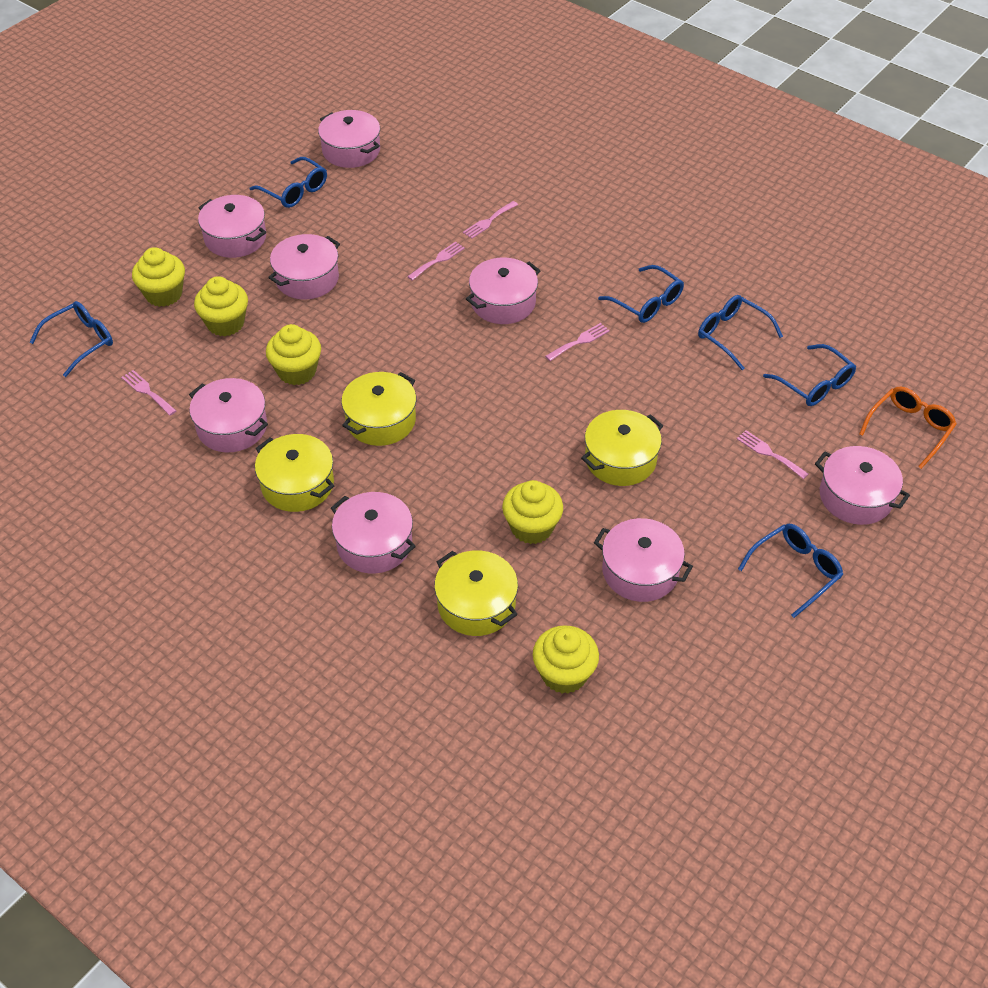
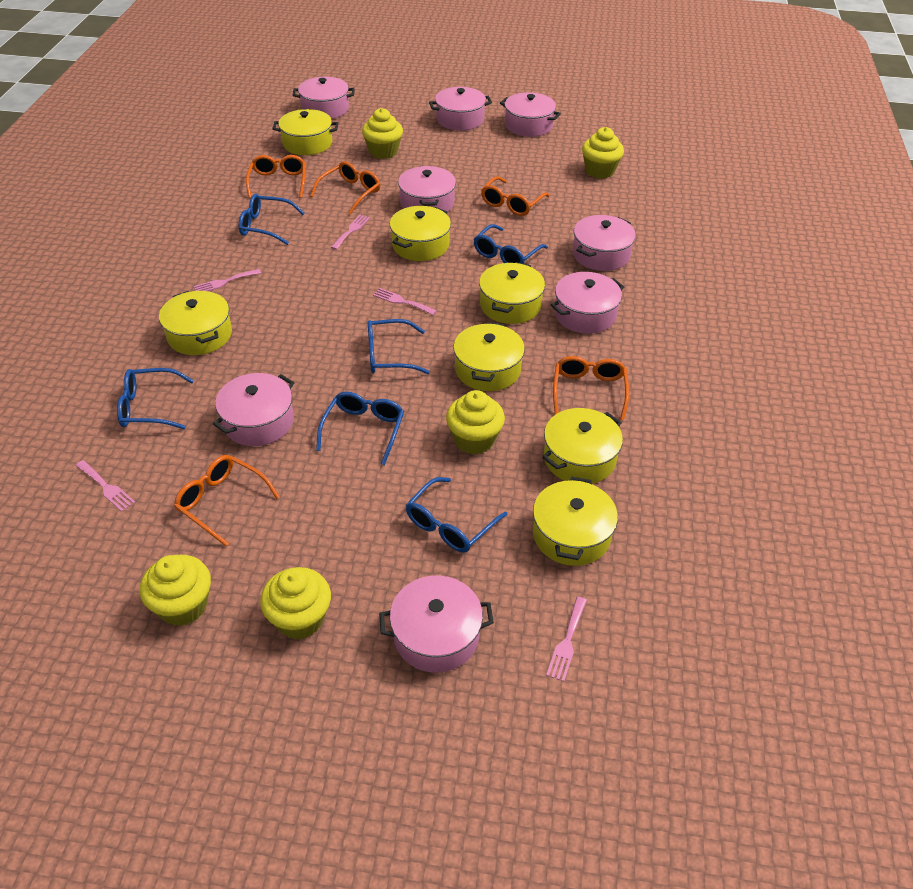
orange glasses: 1 -> 5
yellow pot: 4 -> 7

